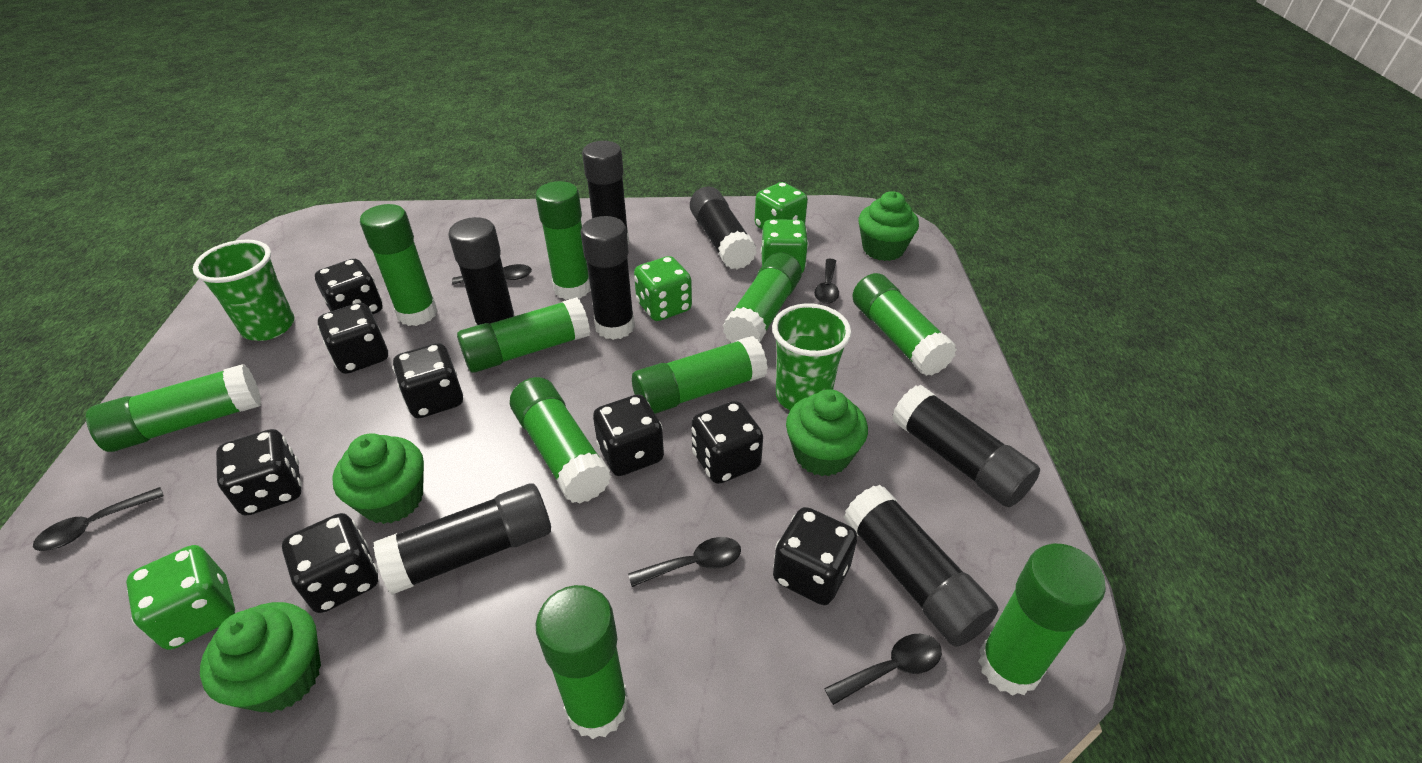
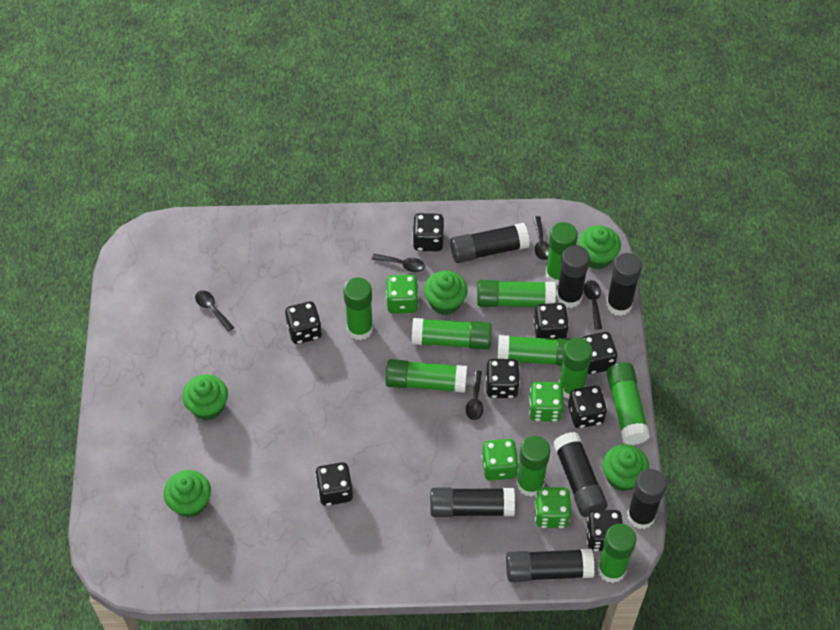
green cup: 2 -> 0
green cupcake: 4 -> 5

